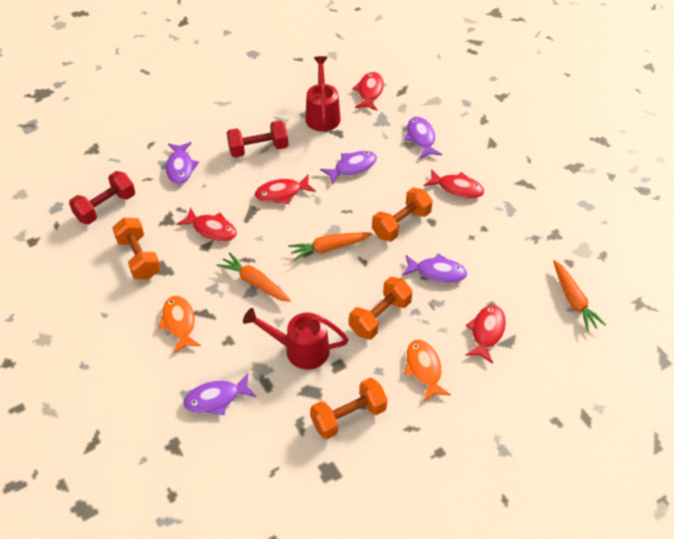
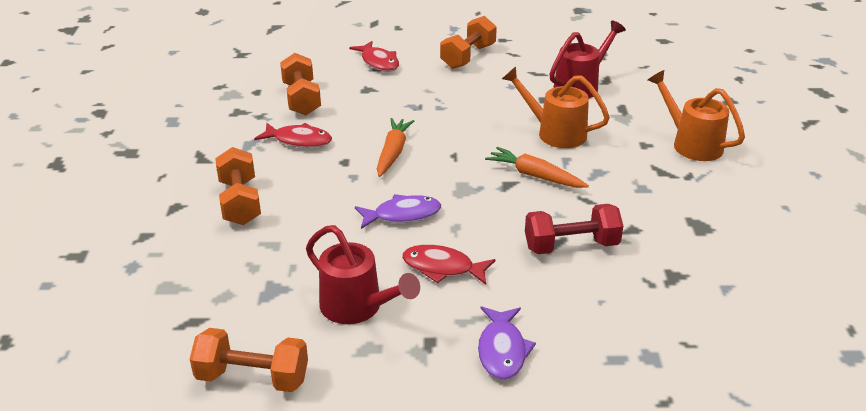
orange carrot: 3 -> 2
orange fish: 2 -> 0
orange watering can: 0 -> 2
purple fish: 5 -> 2
red dumbbell: 2 -> 1
red fish: 5 -> 3

